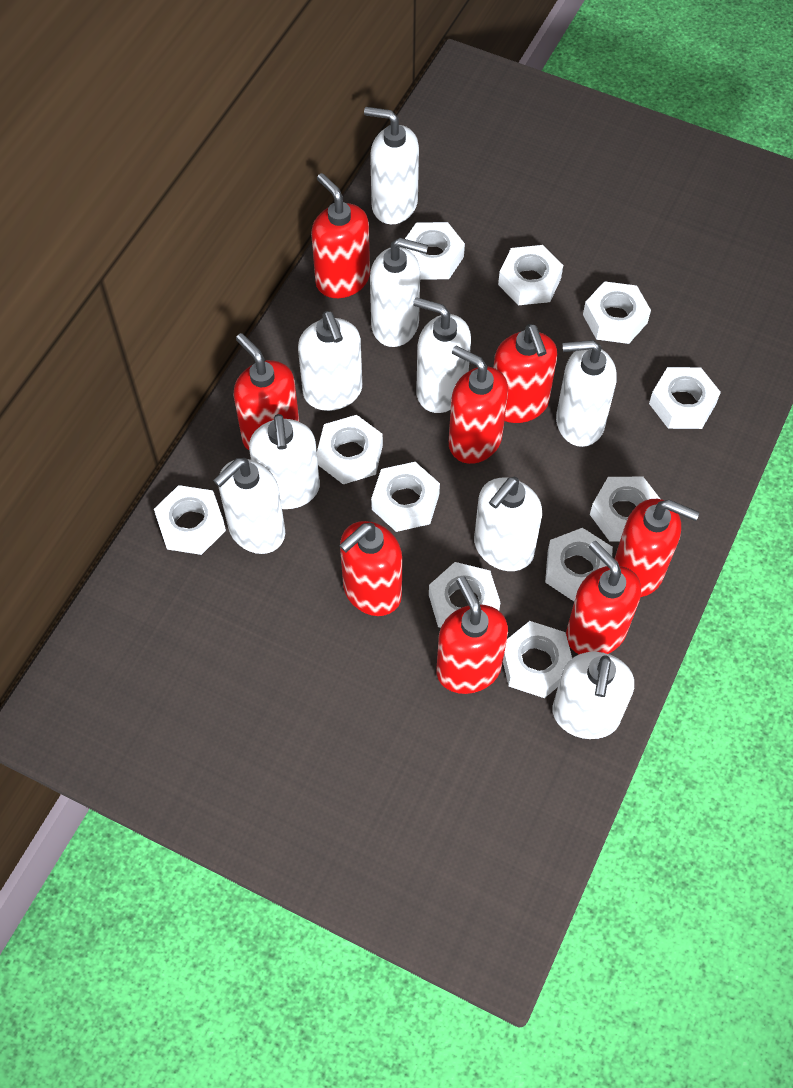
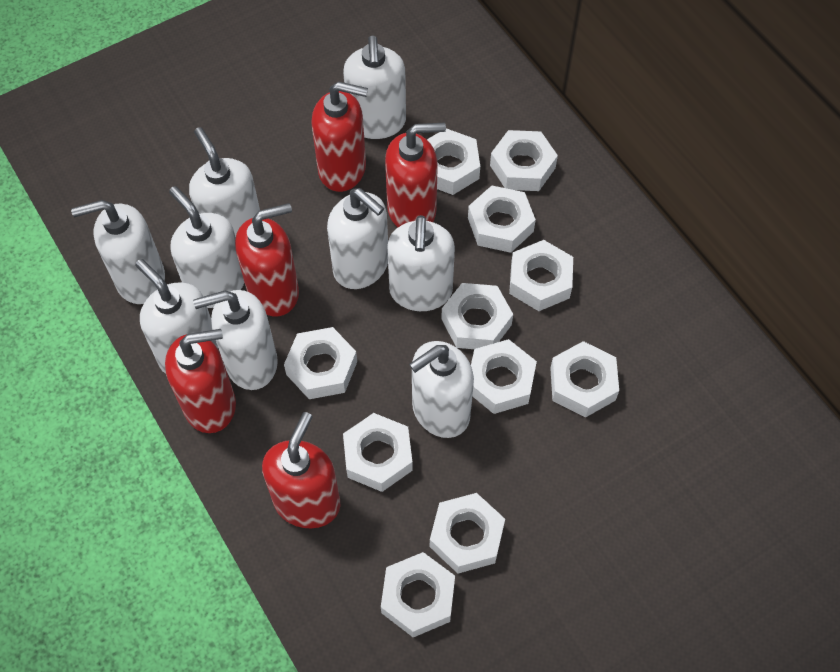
red soap dispenser: 8 -> 5

